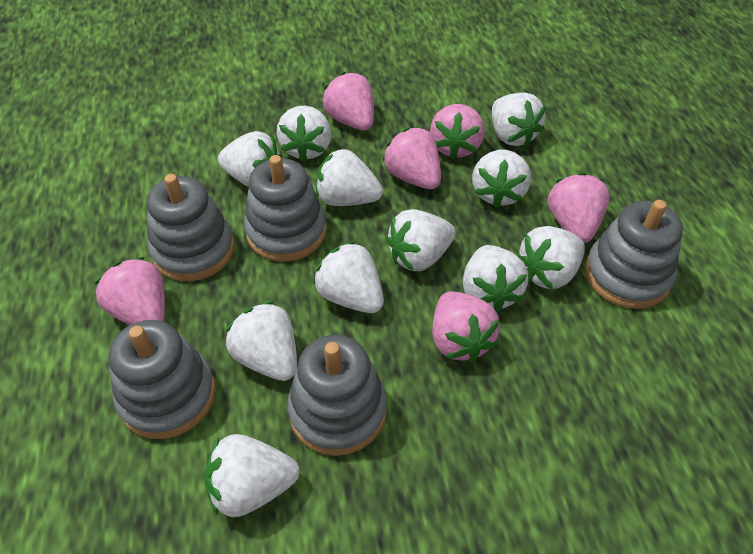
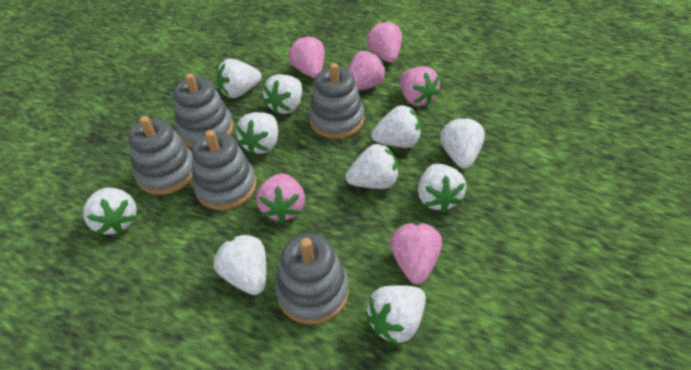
white strawberry: 11 -> 10

